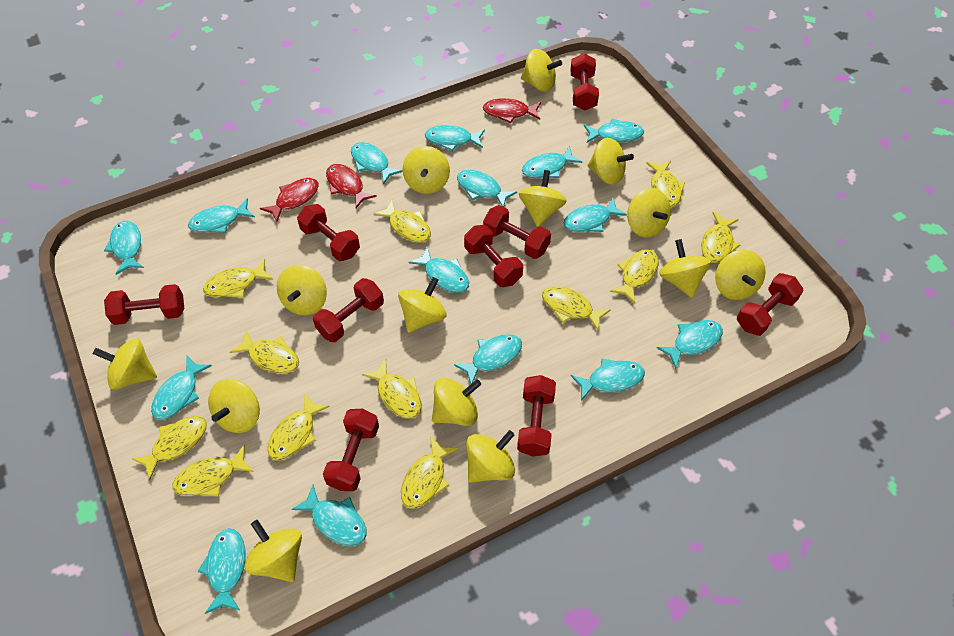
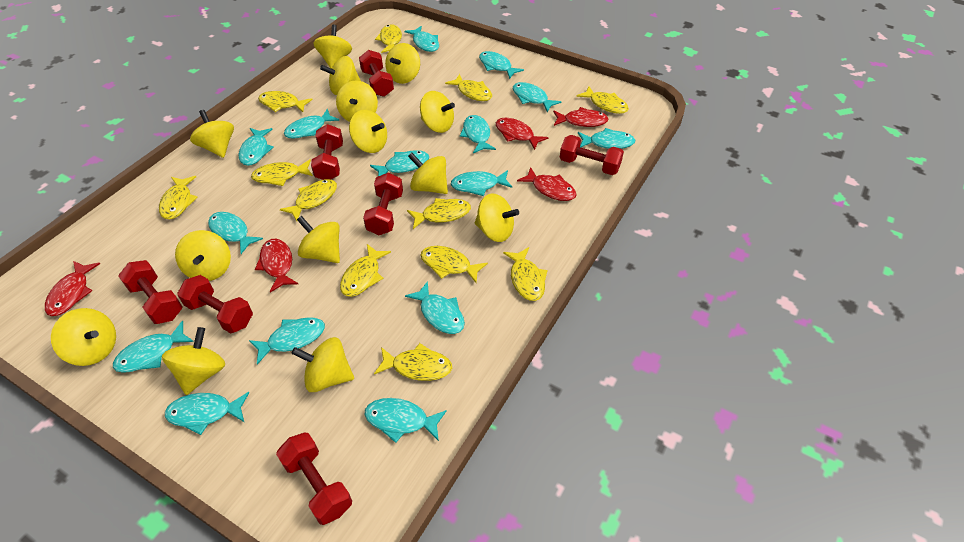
red dumbbell: 9 -> 7
red fish: 3 -> 5

